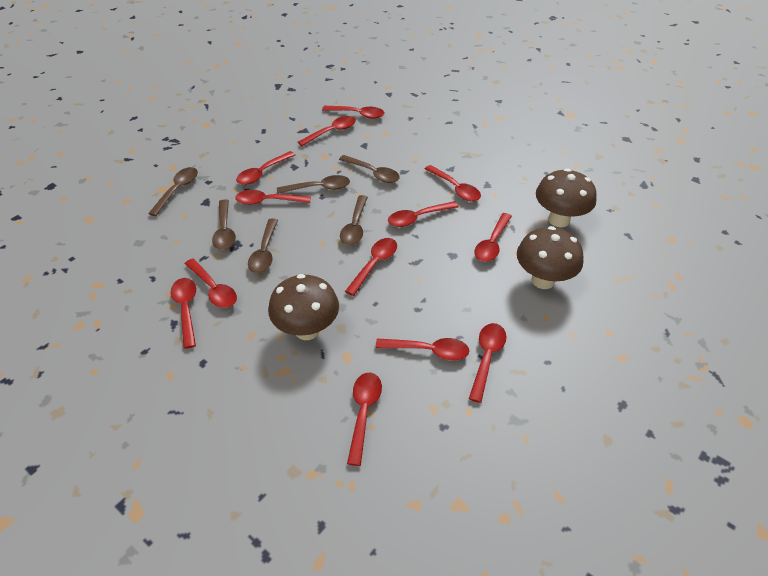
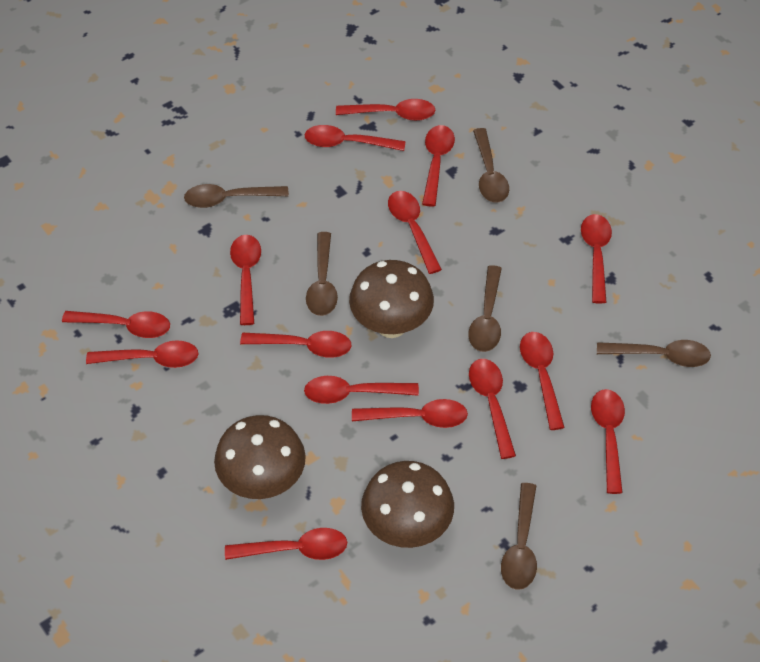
red spoon: 13 -> 15

